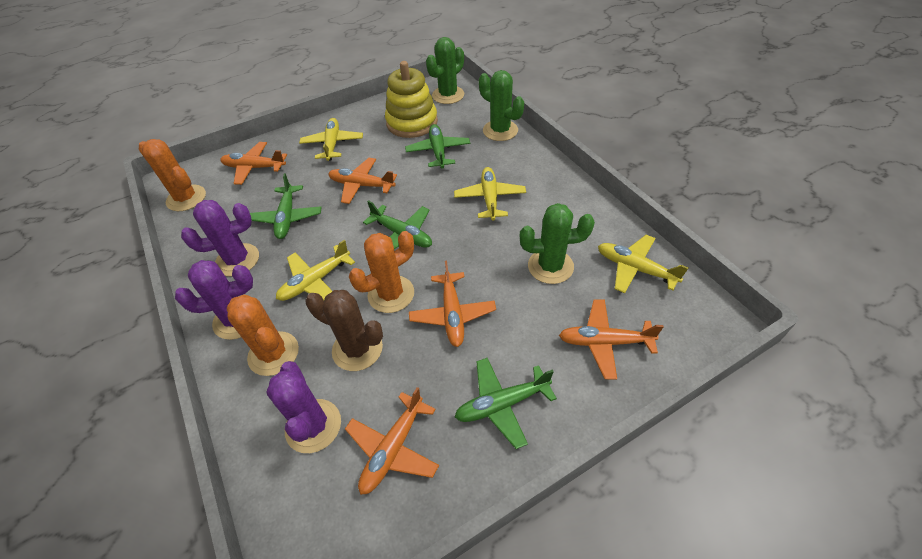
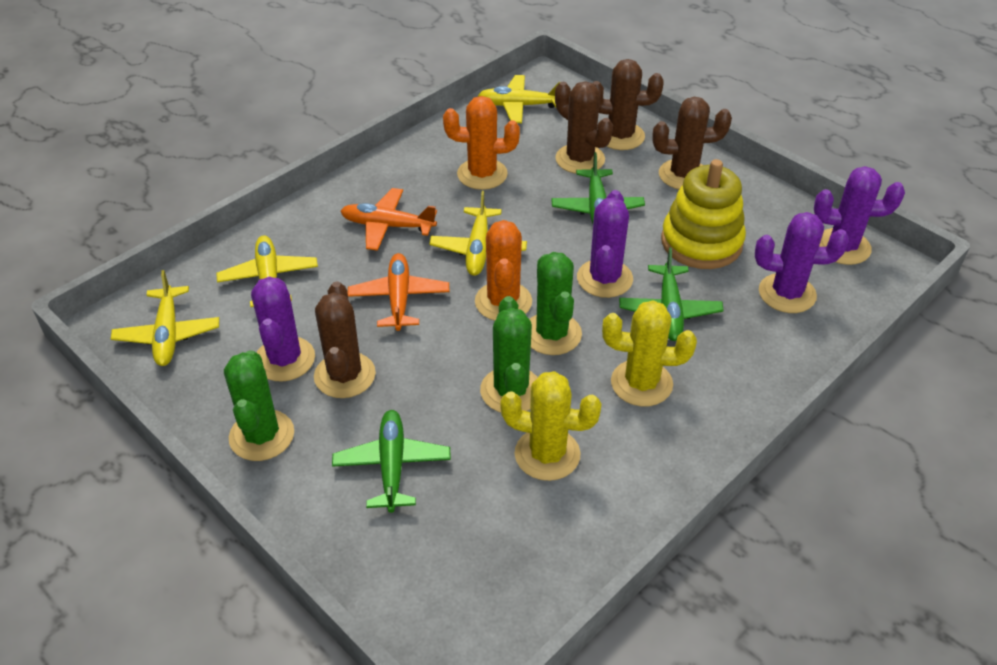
brown cactus: 1 -> 4
green plane: 4 -> 3
orange cactus: 3 -> 2
orange plane: 5 -> 2
purple cactus: 3 -> 4
yellow cactus: 0 -> 2

